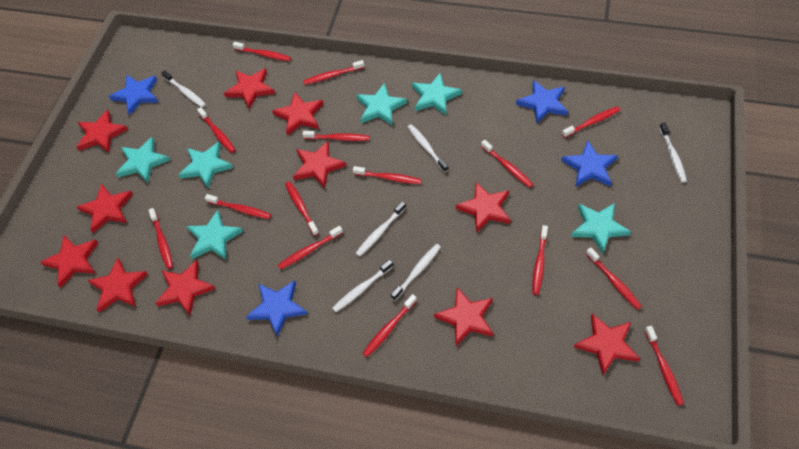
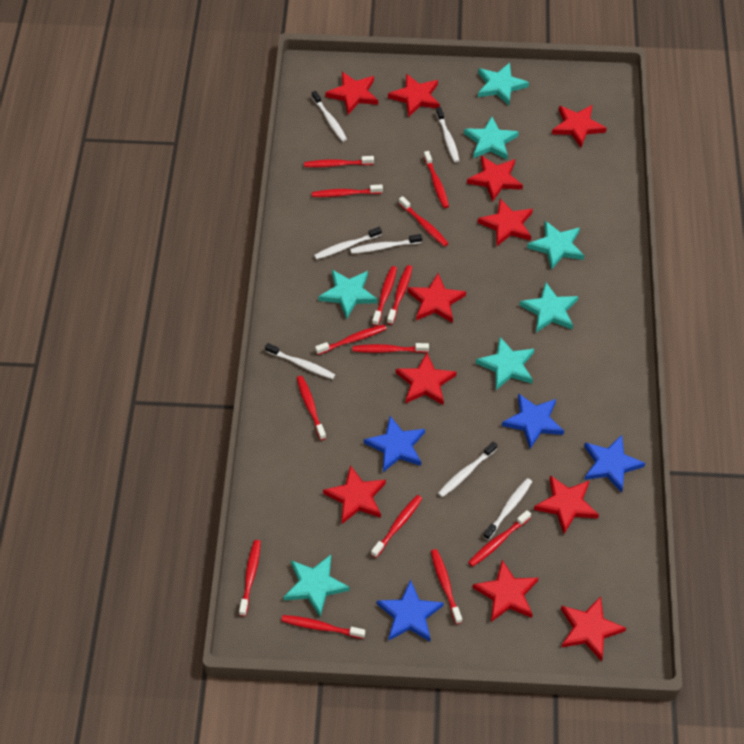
red toothbrush: 15 -> 14
turquoise star: 6 -> 7
white toothbrush: 6 -> 7

